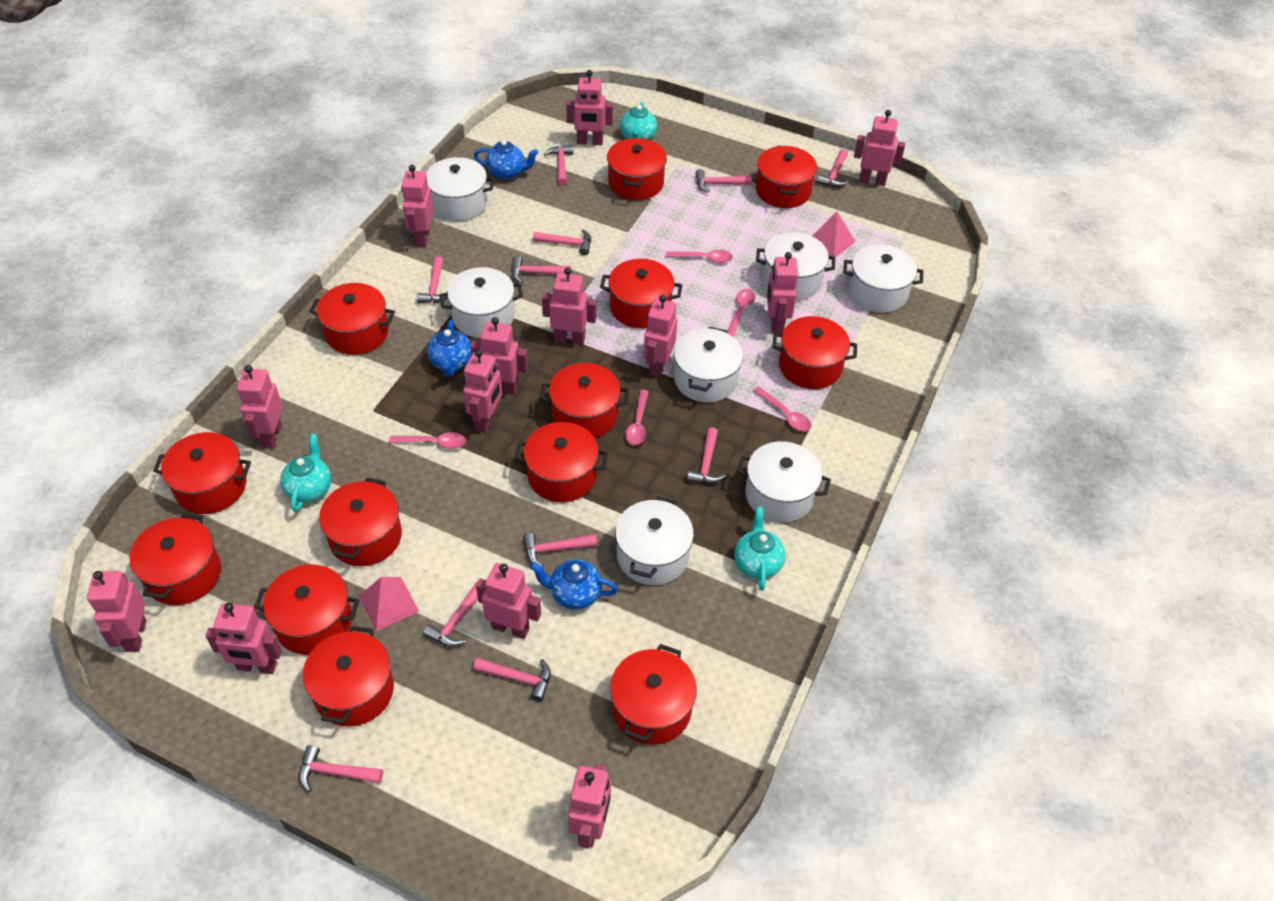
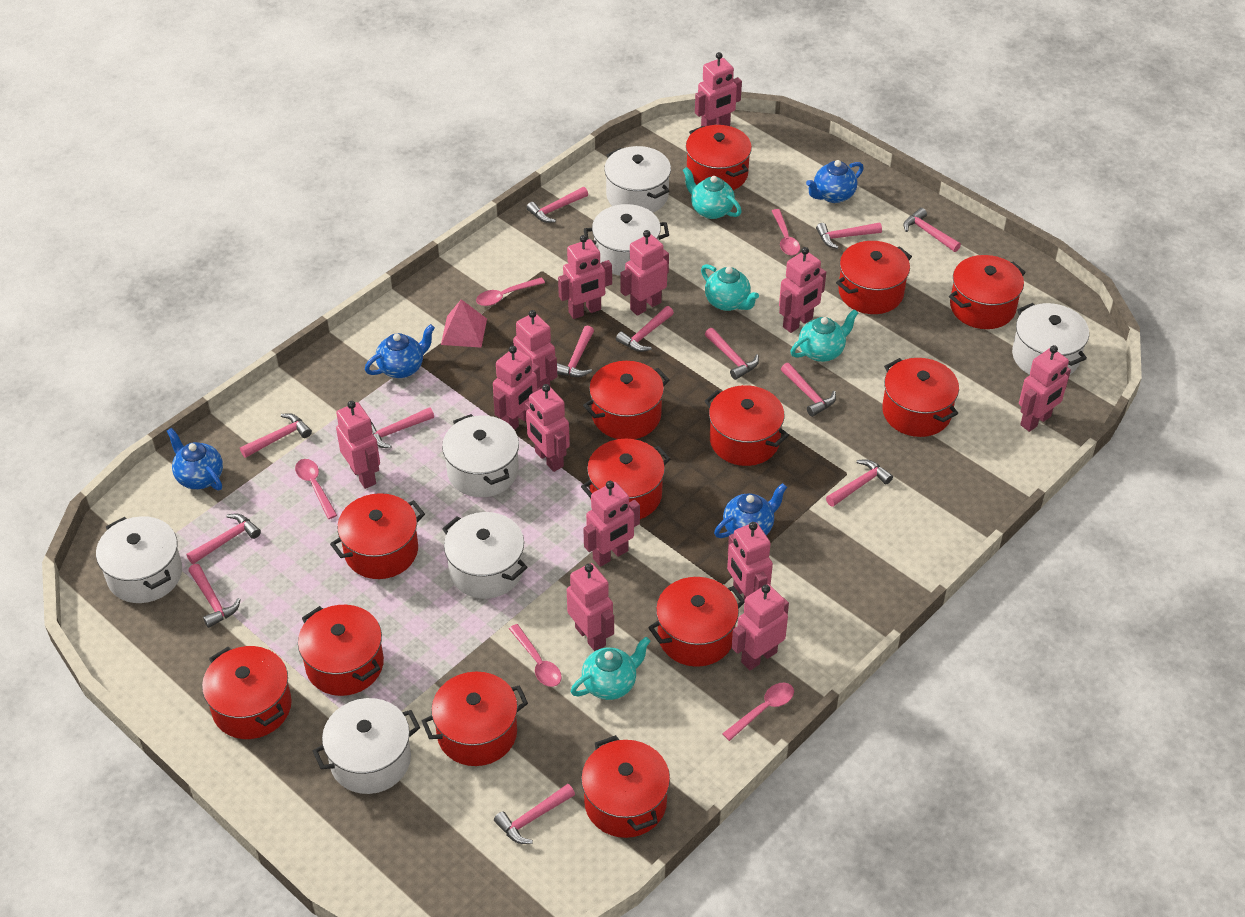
blue teapot: 3 -> 4
pink hammer: 11 -> 13
pink pyramid: 2 -> 1
turquoise teapot: 3 -> 4

